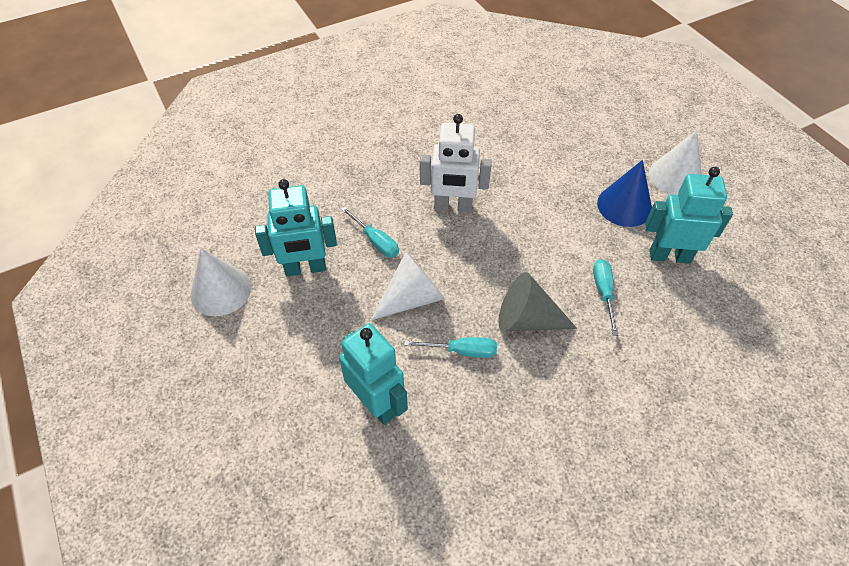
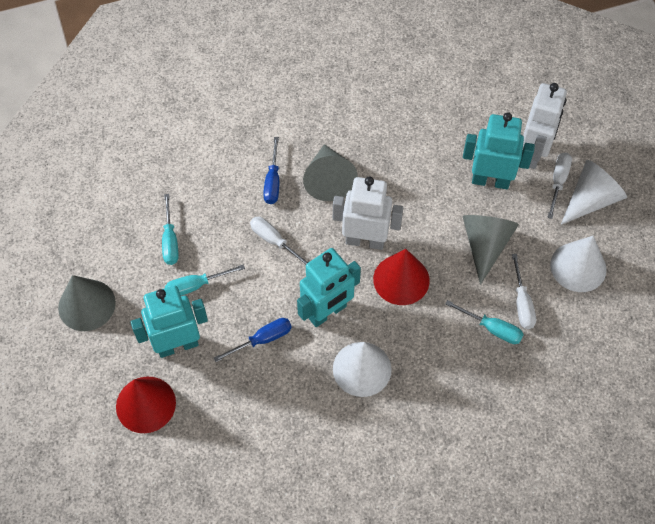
blue cone: 1 -> 0
blue screwdriver: 0 -> 2
grey cone: 1 -> 3
red cone: 0 -> 2
white robot: 1 -> 2
white screwdriver: 0 -> 3

